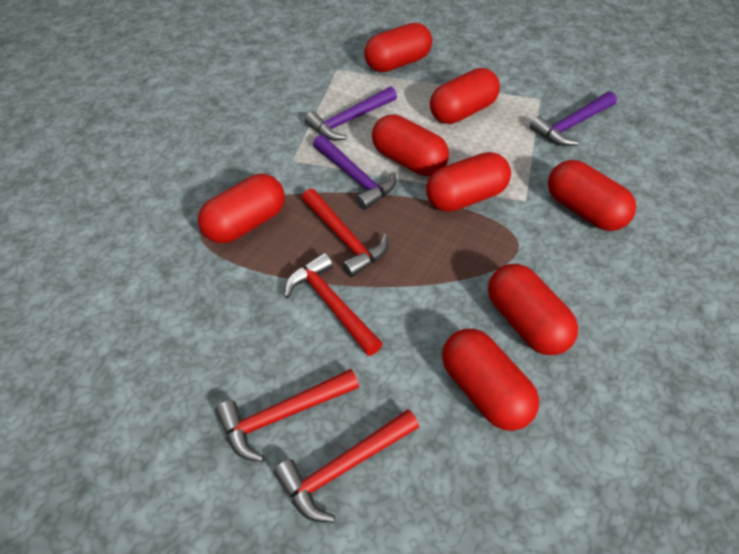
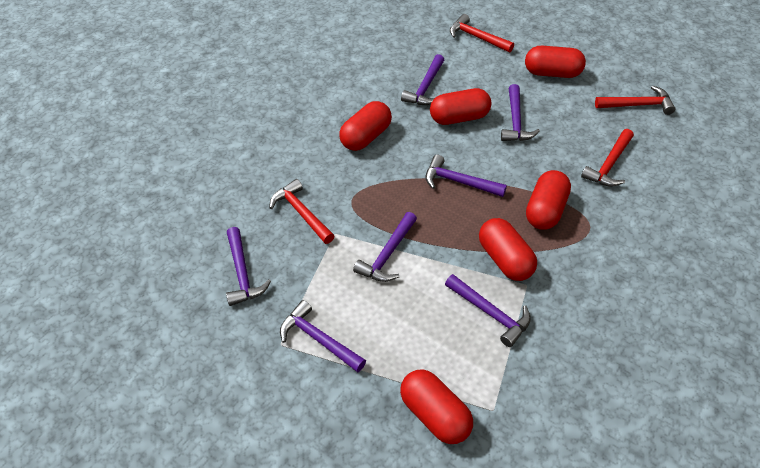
purple hammer: 3 -> 7
red capsule: 8 -> 6

